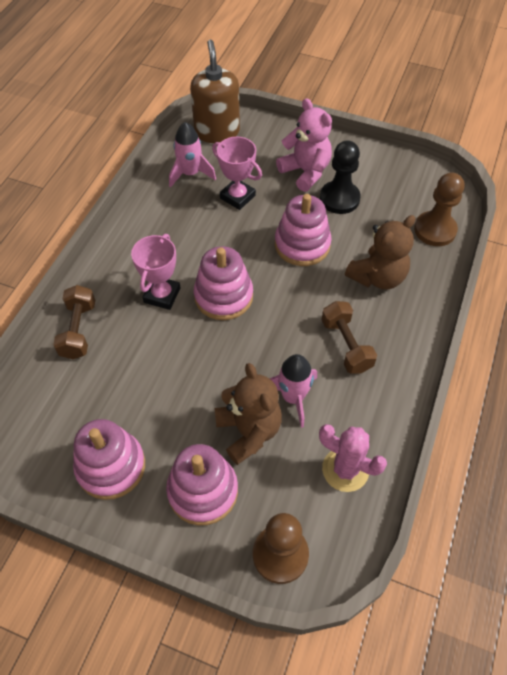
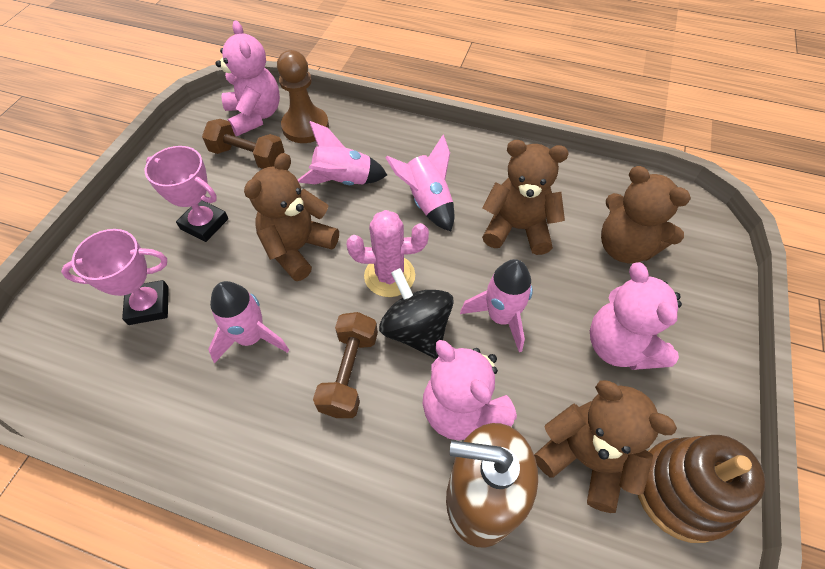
black pawn: 1 -> 0
black spinning top: 0 -> 1
brown pawn: 2 -> 1
brown stacking toy: 0 -> 1
brown teddy bear: 2 -> 4
pink rocket: 2 -> 4
pink stacking toy: 4 -> 0
pink teddy bear: 1 -> 3

